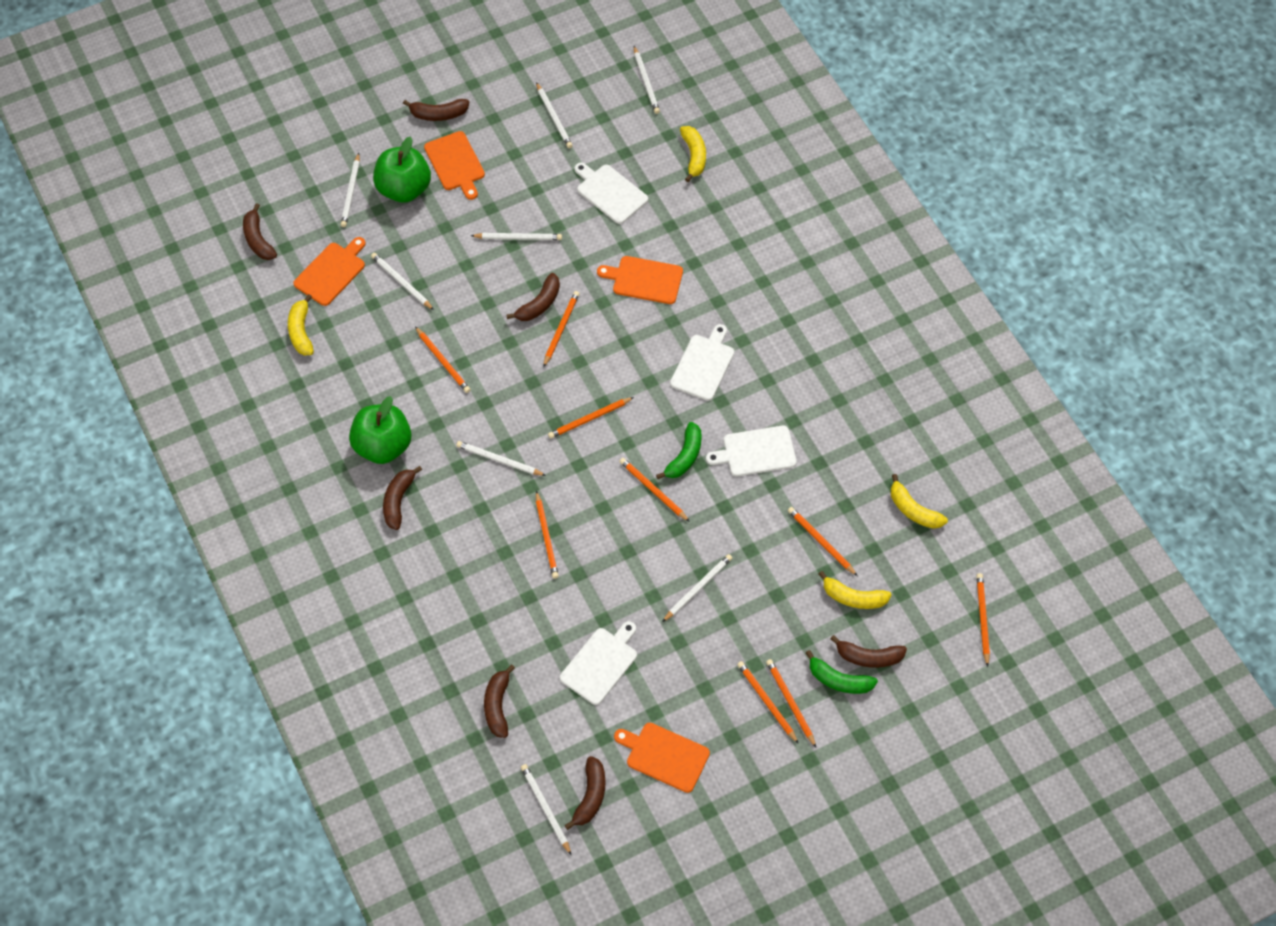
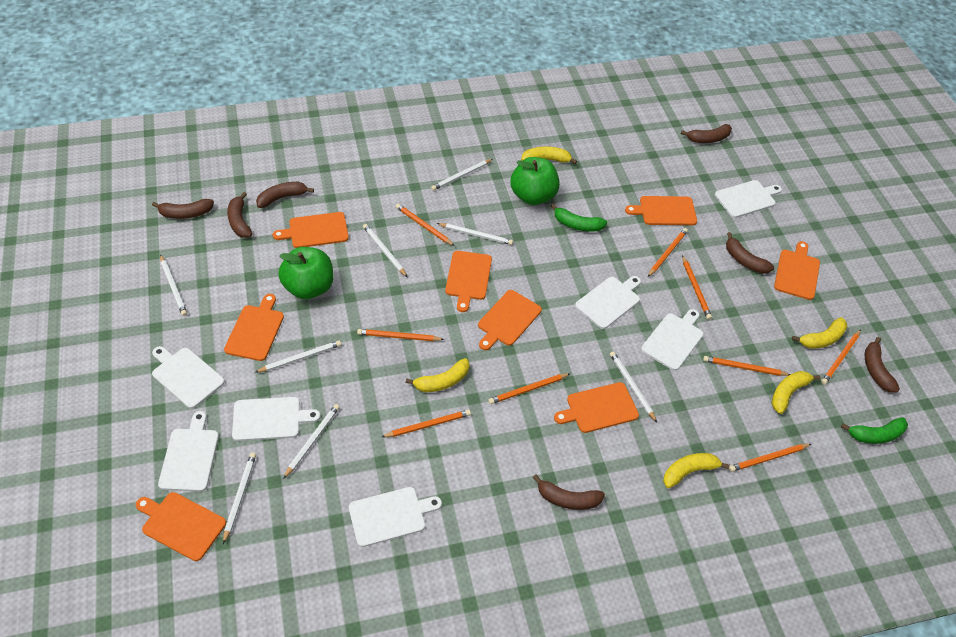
orange cutting board: 4 -> 8
white cutting board: 4 -> 7
yellow banana: 4 -> 5

